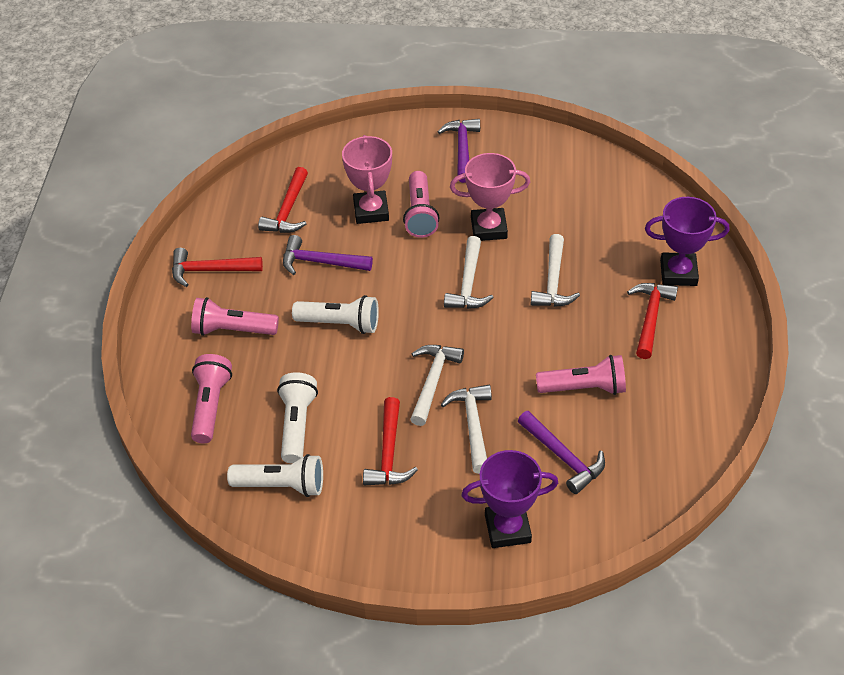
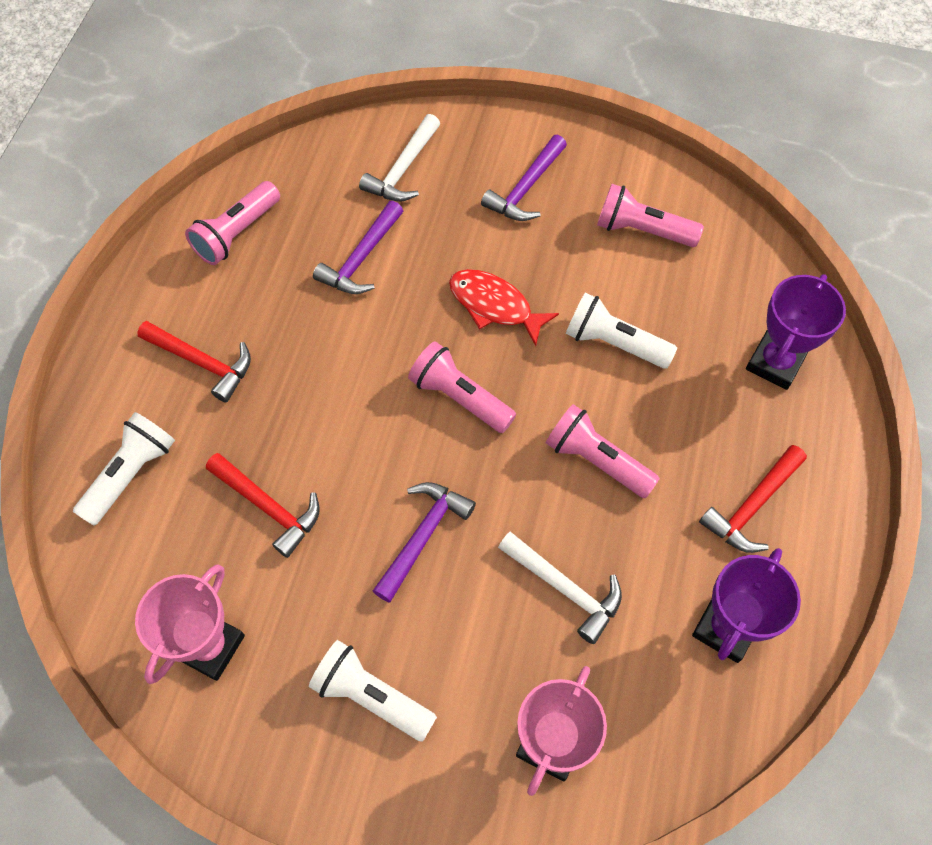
red fish: 0 -> 1
red hammer: 4 -> 3
white hammer: 4 -> 2

